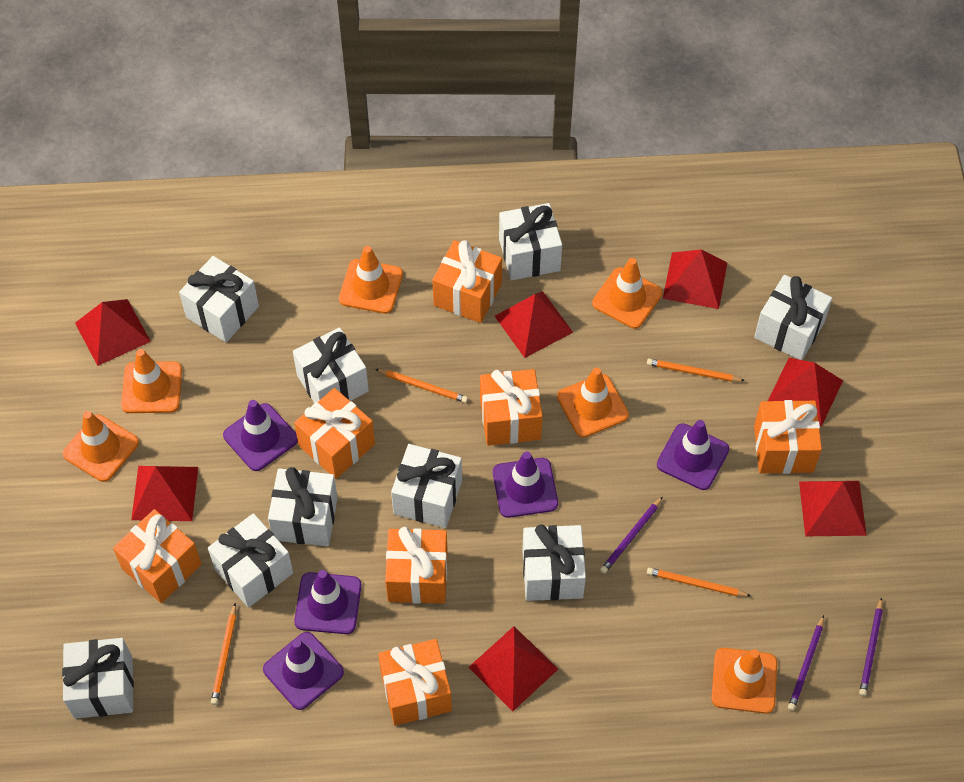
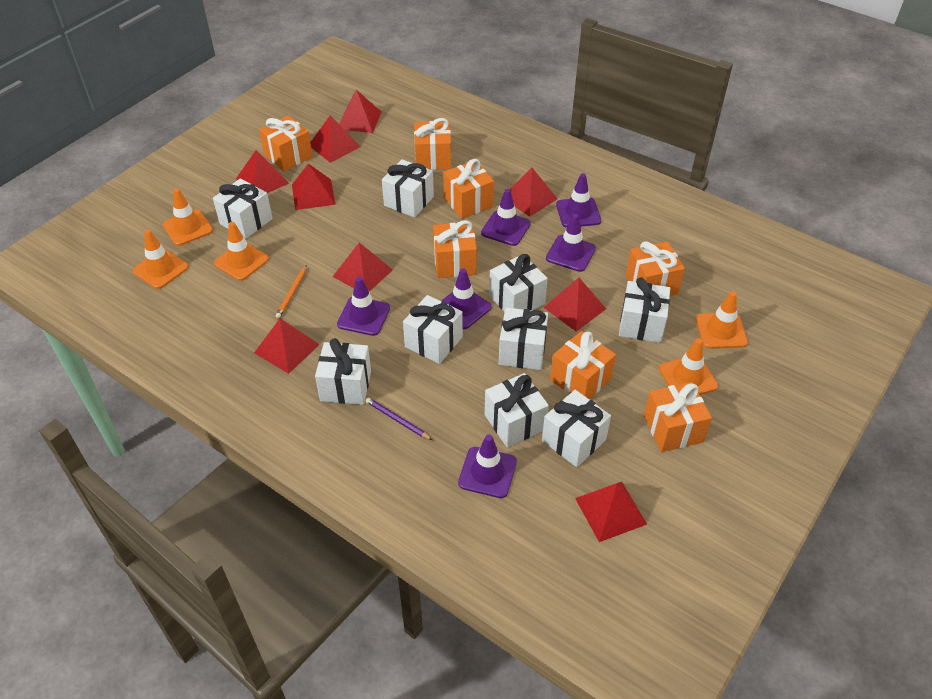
orange pencil: 4 -> 1
orange traffic cone: 6 -> 5
purple pencil: 3 -> 1
purple traffic cone: 5 -> 6
red pyramid: 7 -> 9

